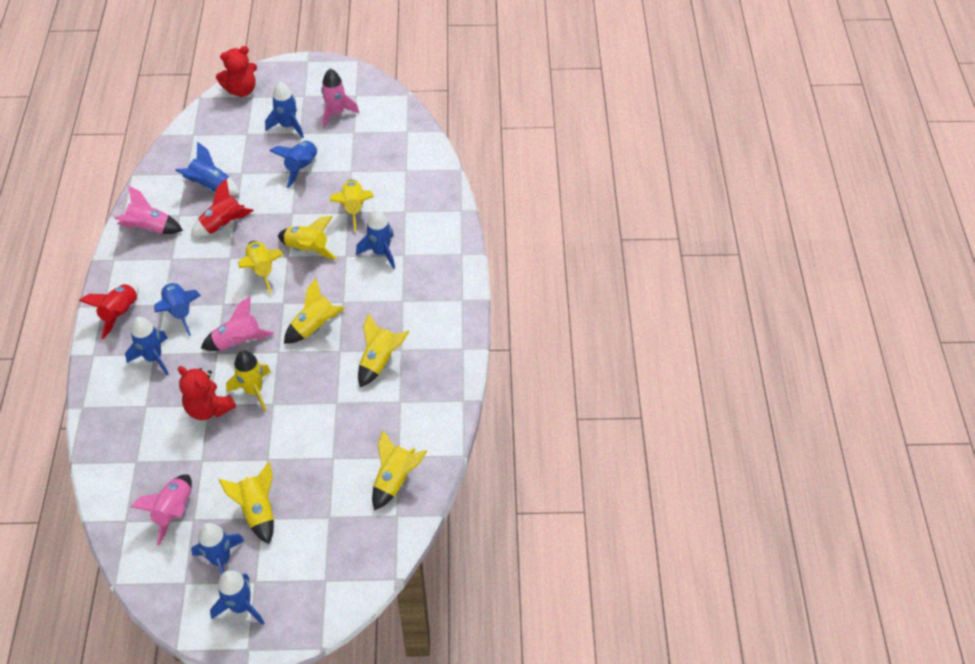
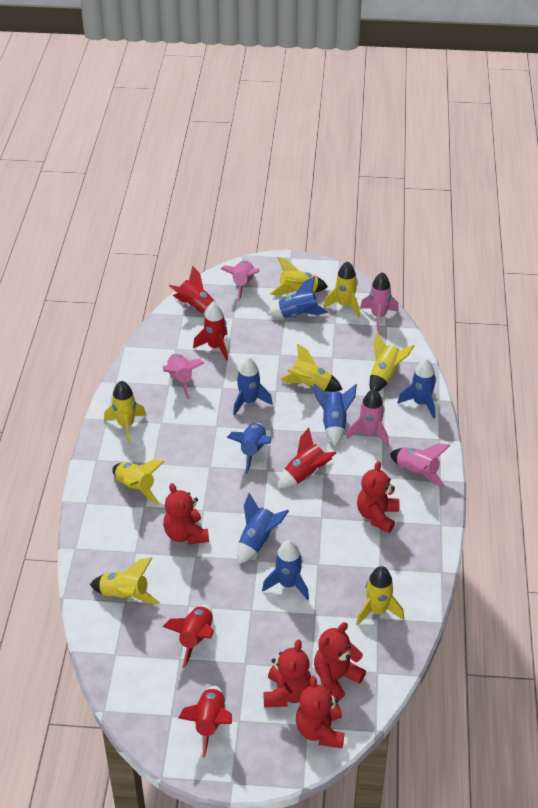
blue rocket: 8 -> 7
pink rocket: 4 -> 5
red rocket: 2 -> 5
red teddy bear: 2 -> 5

